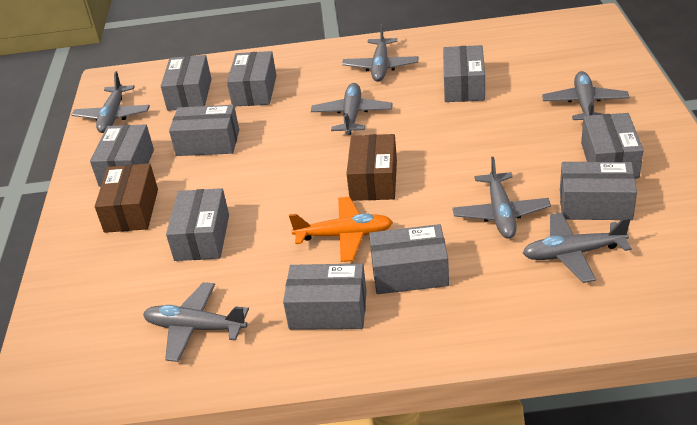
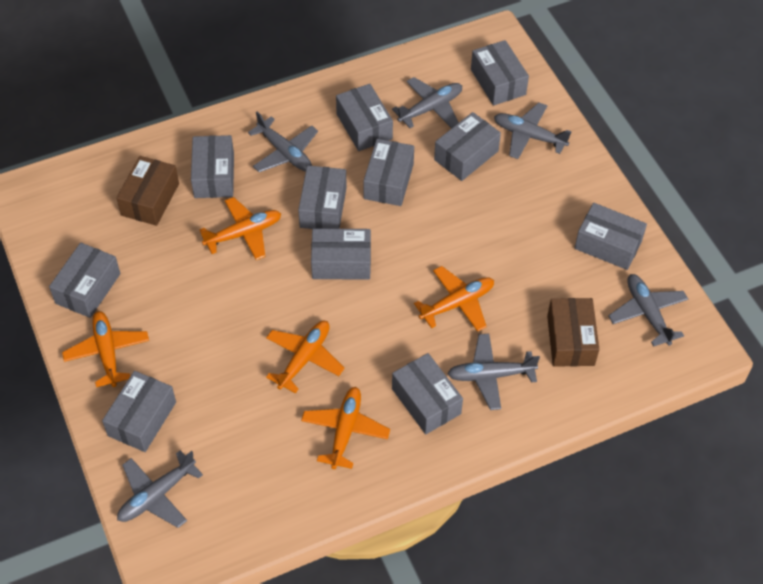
grey box: 10 -> 11
grey plane: 7 -> 6
orange plane: 1 -> 5

